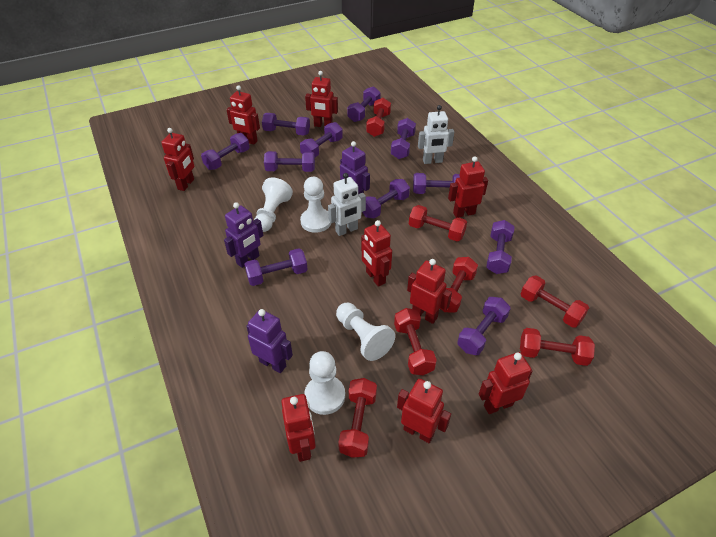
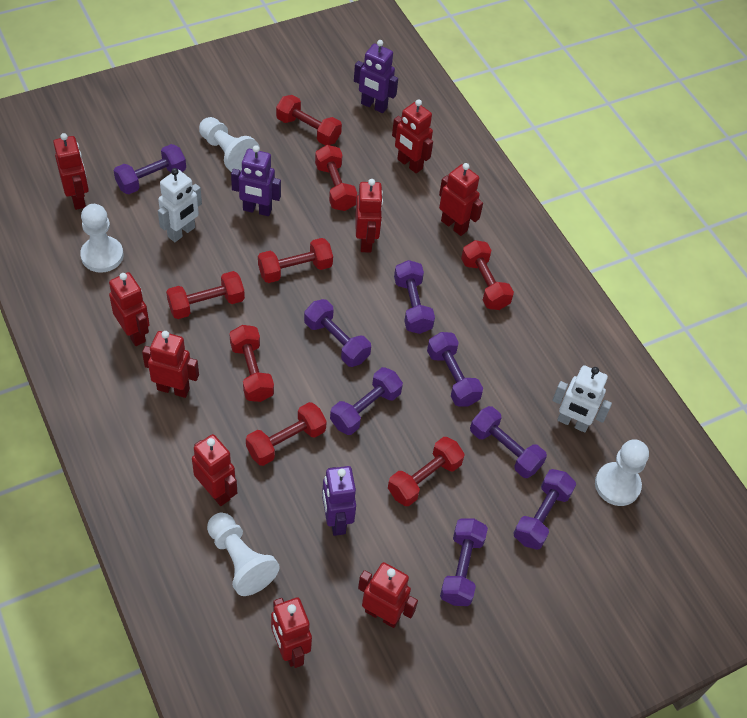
purple dumbbell: 11 -> 8
red dumbbell: 7 -> 8

